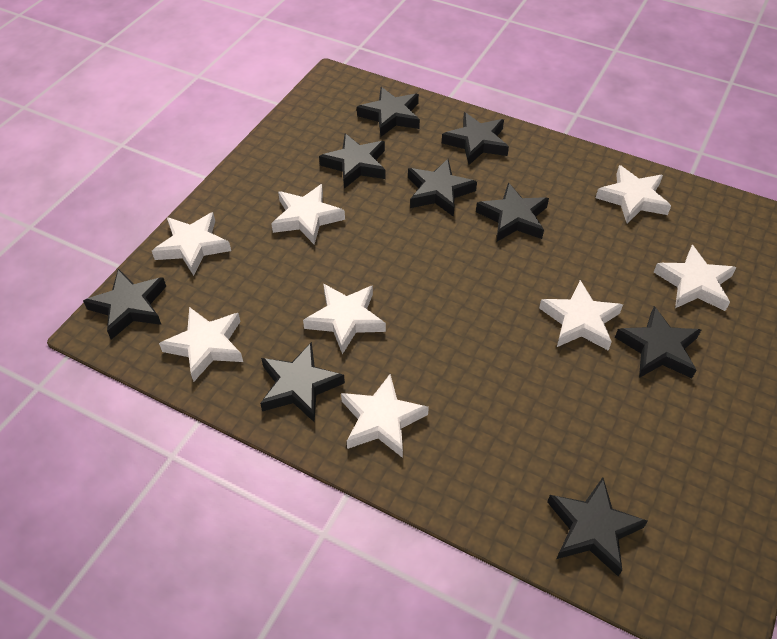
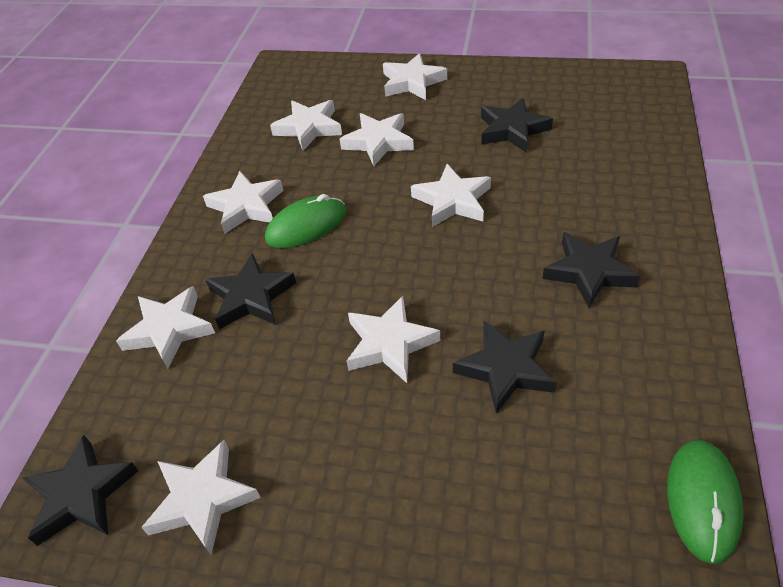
black star: 9 -> 5
green mouse: 0 -> 2

